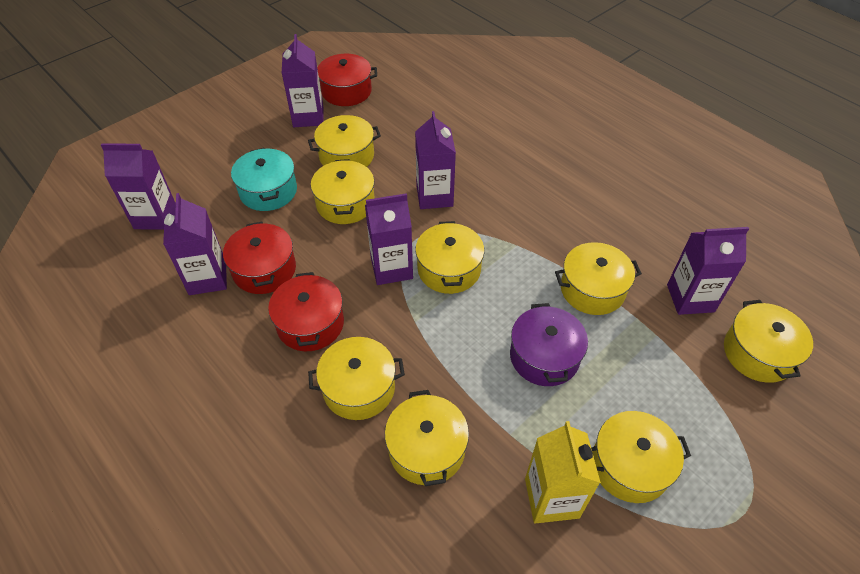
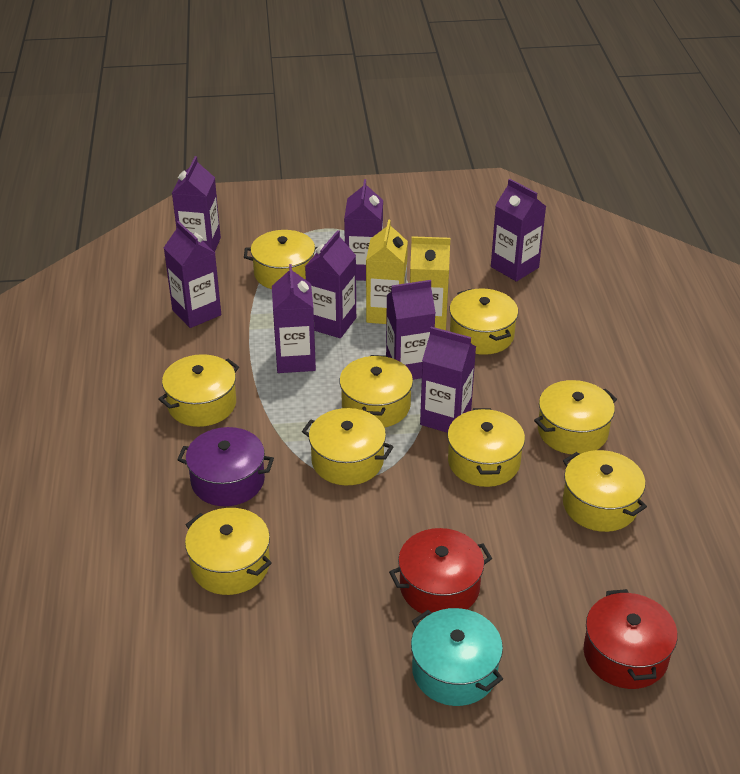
purple carton: 6 -> 8
red pot: 3 -> 2
yellow carton: 1 -> 2
yellow pot: 8 -> 9

